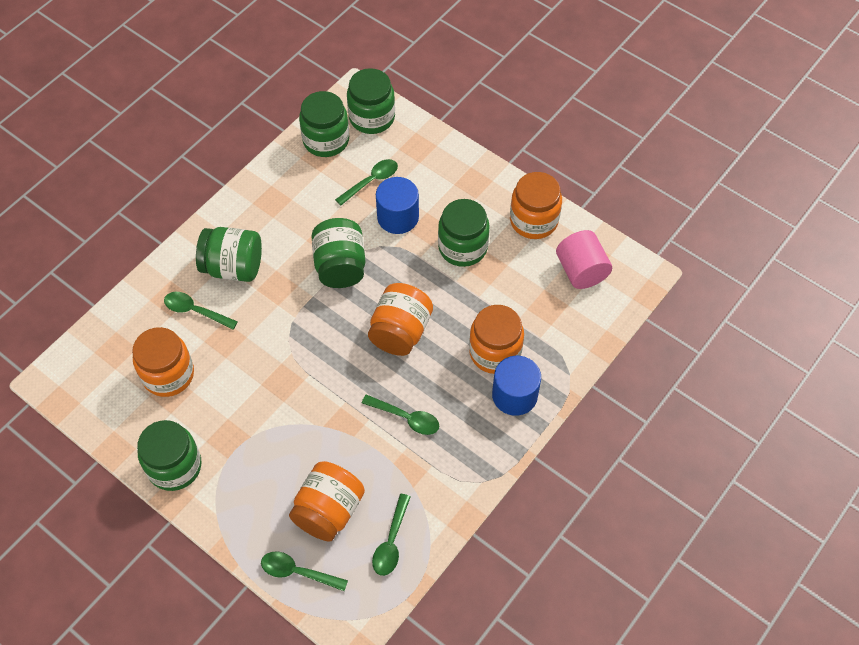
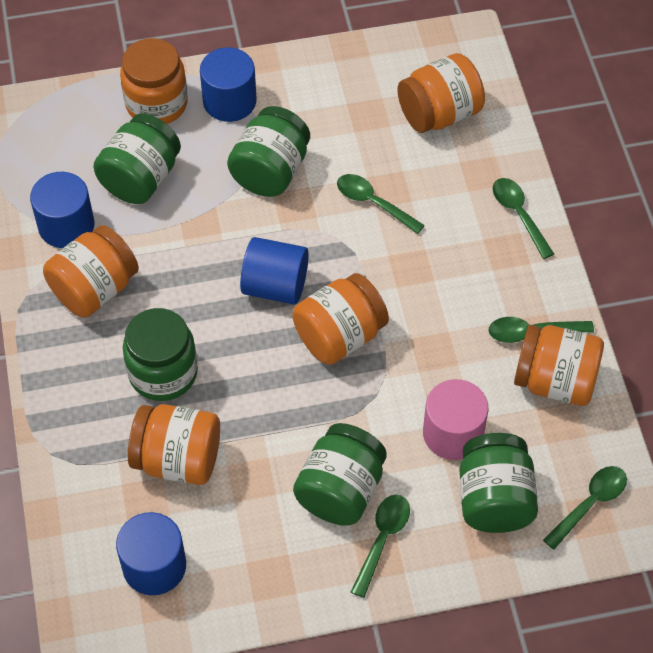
blue cylinder: 2 -> 4
green jar: 6 -> 5
orange jar: 5 -> 6

